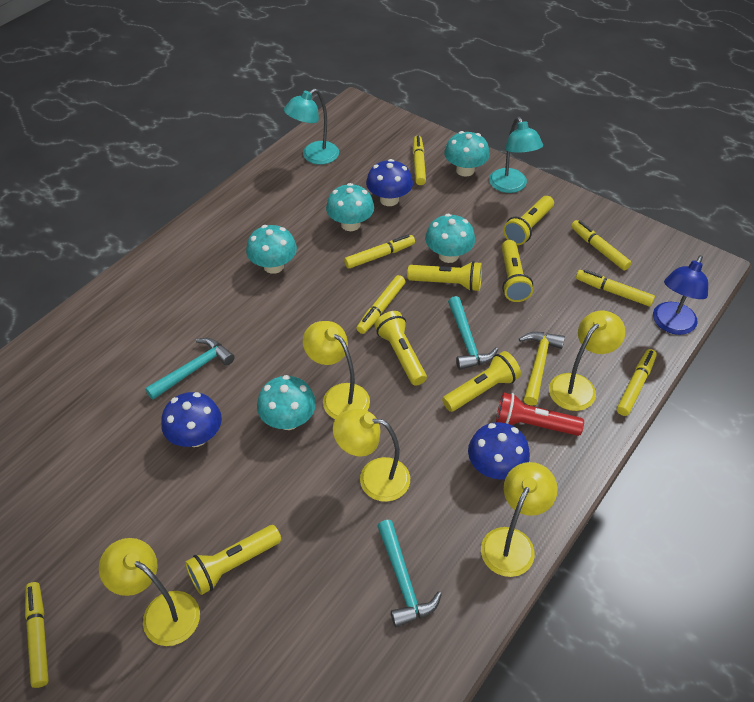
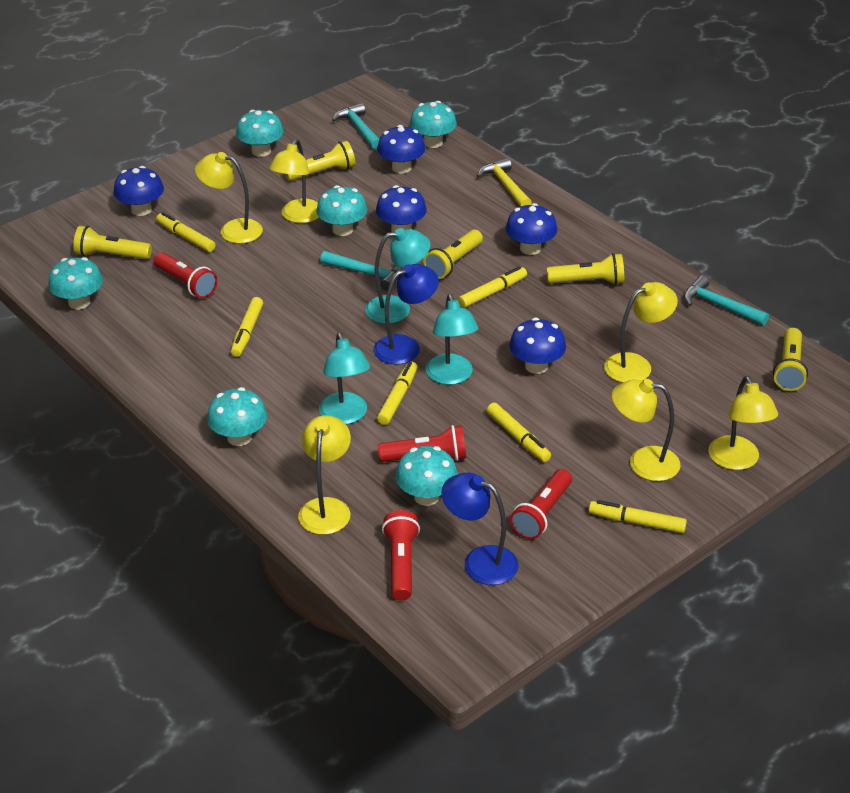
blue lamp: 1 -> 2
blue mushroom: 3 -> 5
red flashlight: 1 -> 4
turquoise lamp: 2 -> 3
turquoise mushroom: 5 -> 6
yellow flashlight: 6 -> 5
yellow lamp: 5 -> 6
yellow marker: 7 -> 6

